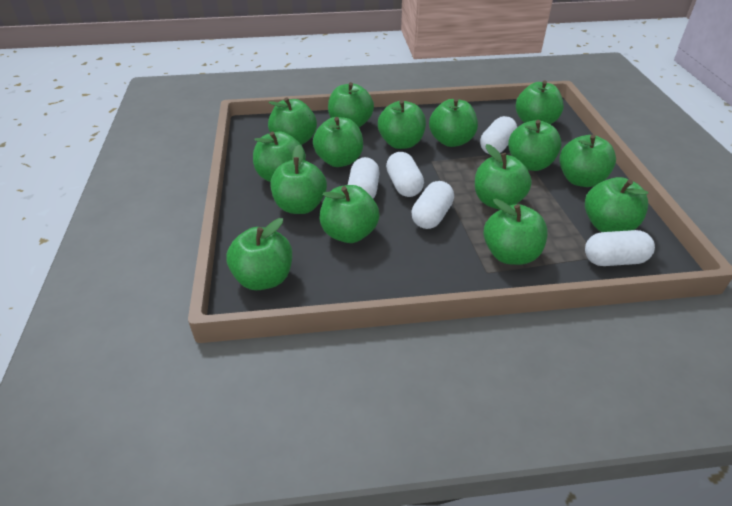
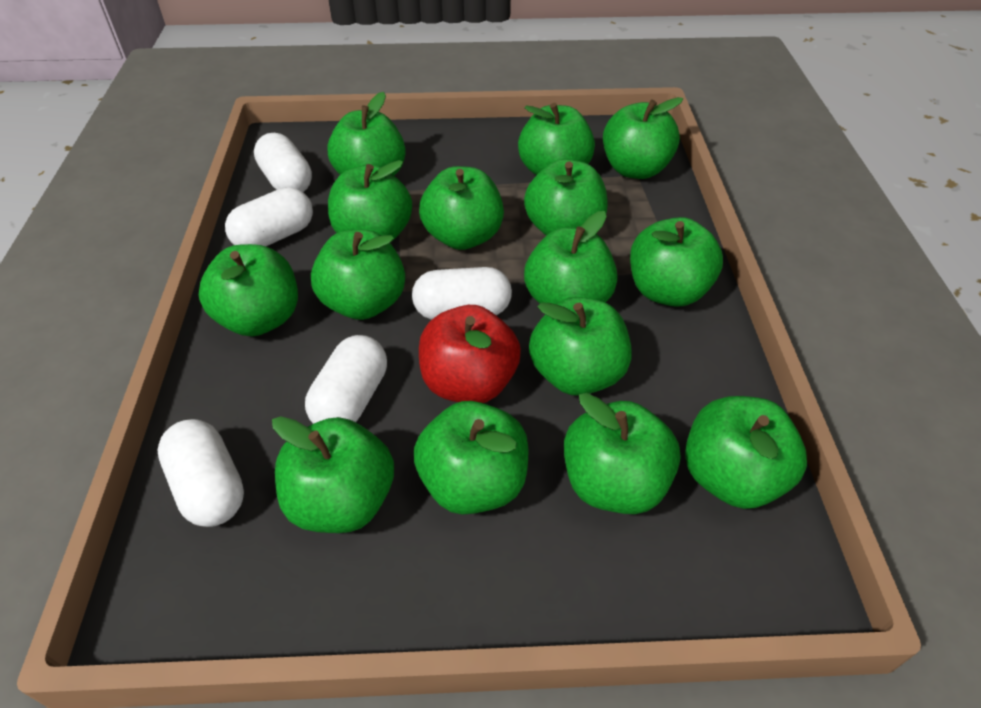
red apple: 0 -> 1

